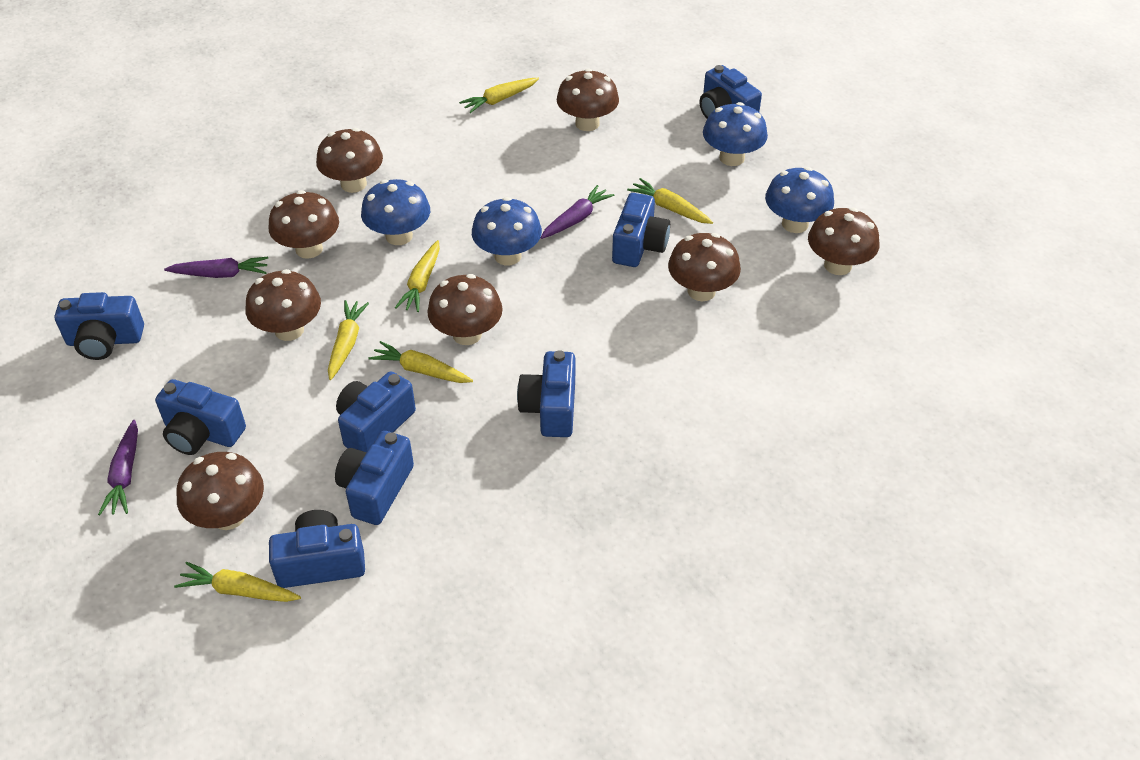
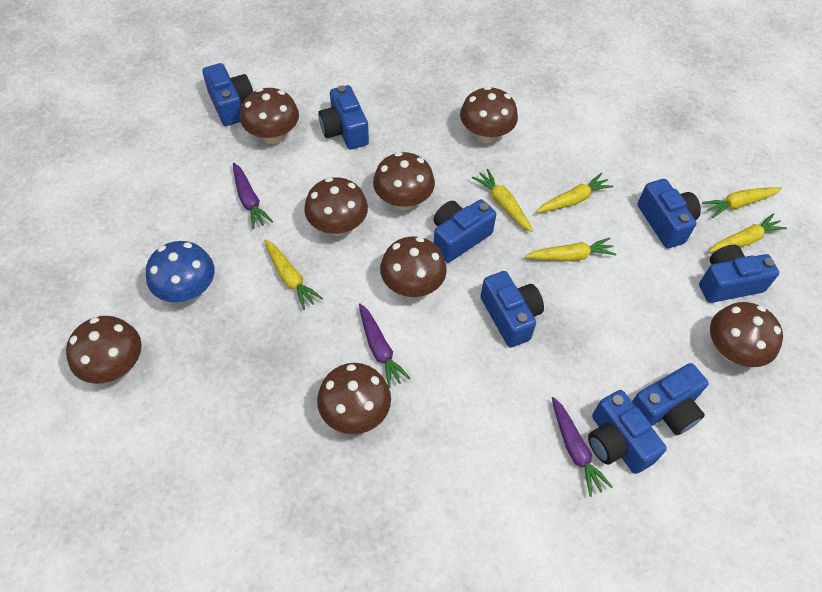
blue mushroom: 4 -> 1

